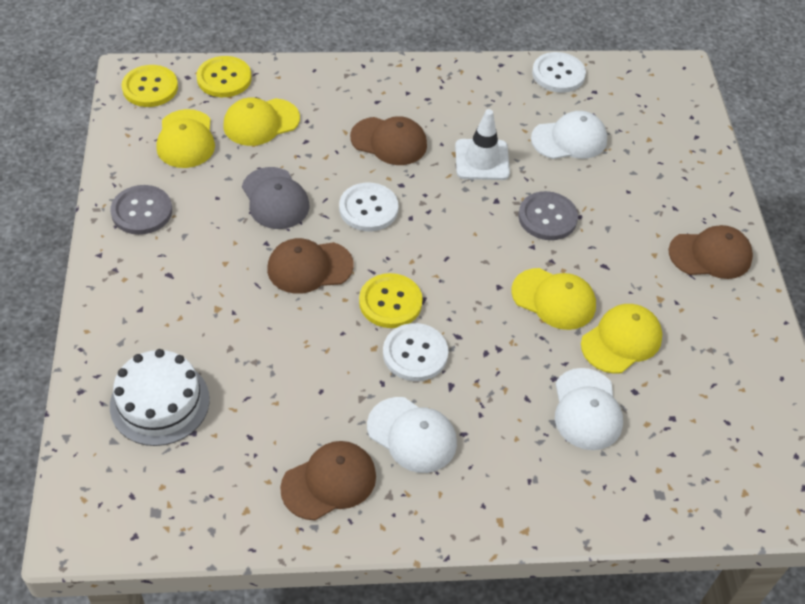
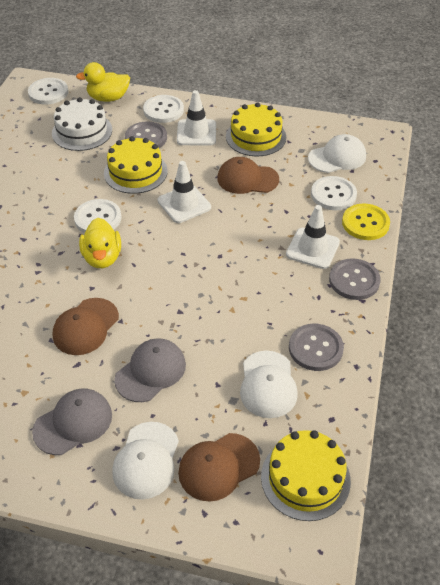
brown cap: 4 -> 3
grey button: 2 -> 3
grey cap: 1 -> 2
white button: 3 -> 4
white traffic cone: 1 -> 3
yellow button: 3 -> 1
yellow cake: 0 -> 3
yellow cap: 4 -> 0
yellow duck: 0 -> 2

